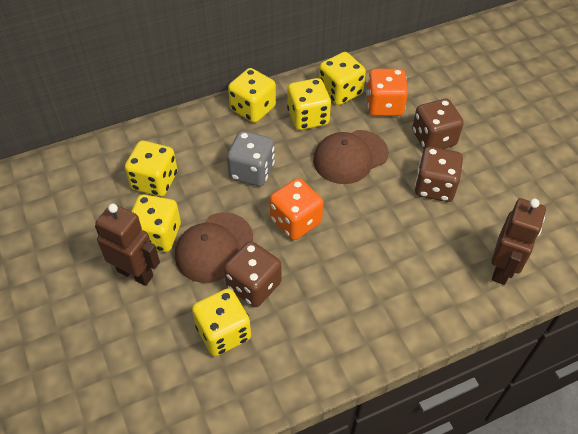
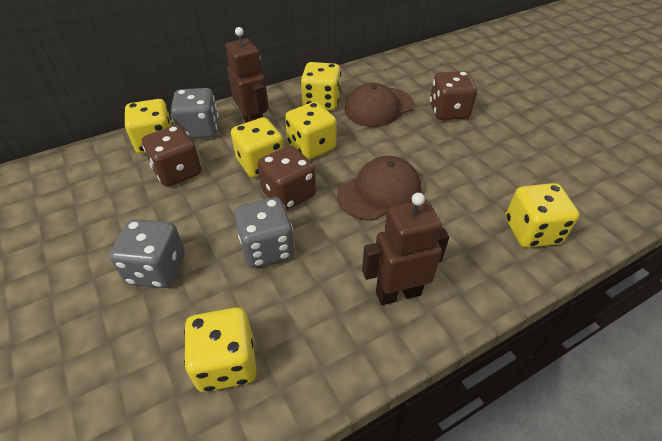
grey dice: 1 -> 3
orange dice: 2 -> 0

